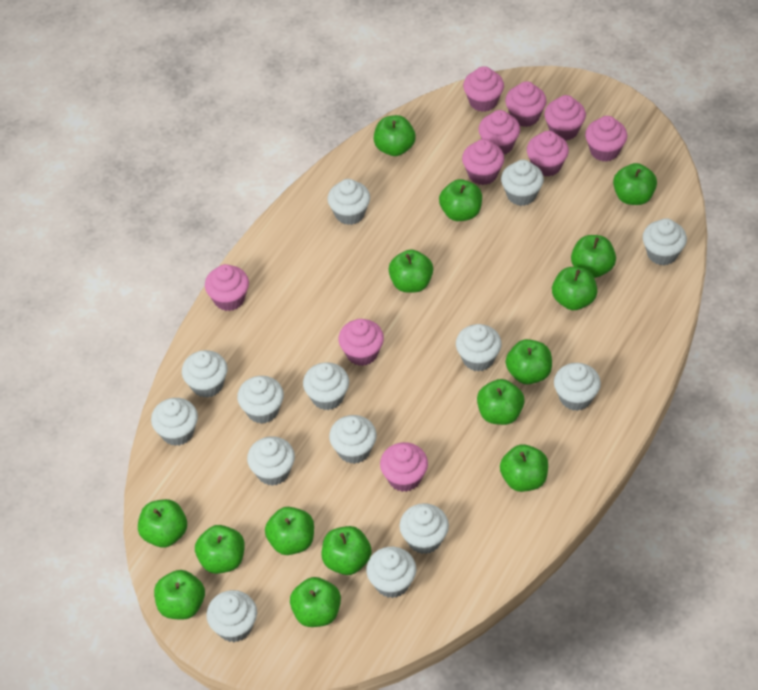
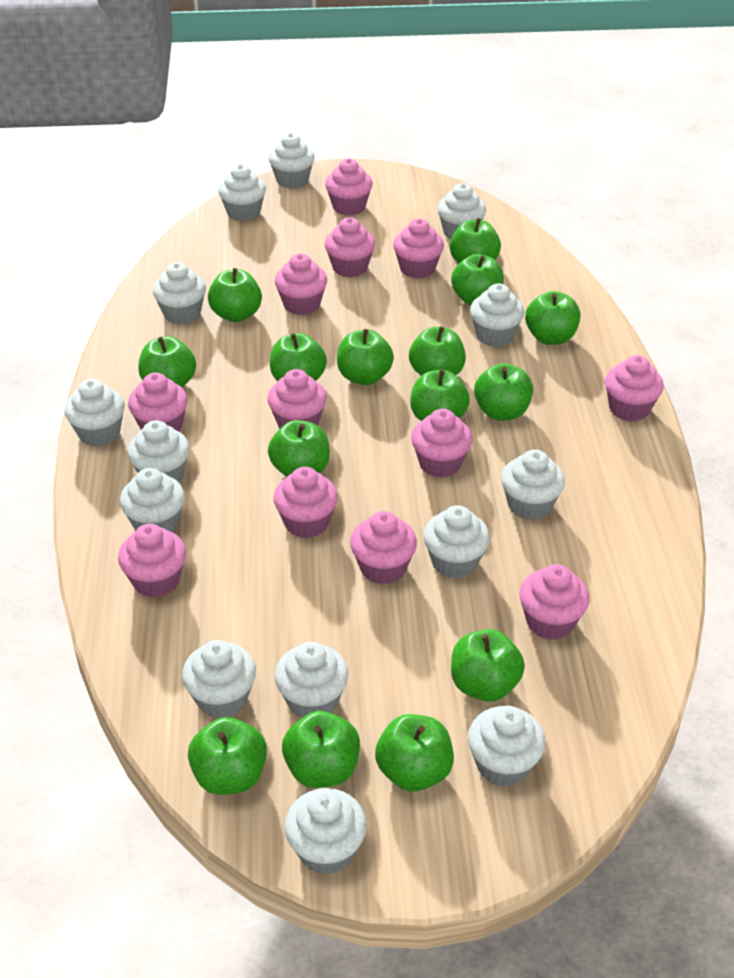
pink cupcake: 10 -> 12

